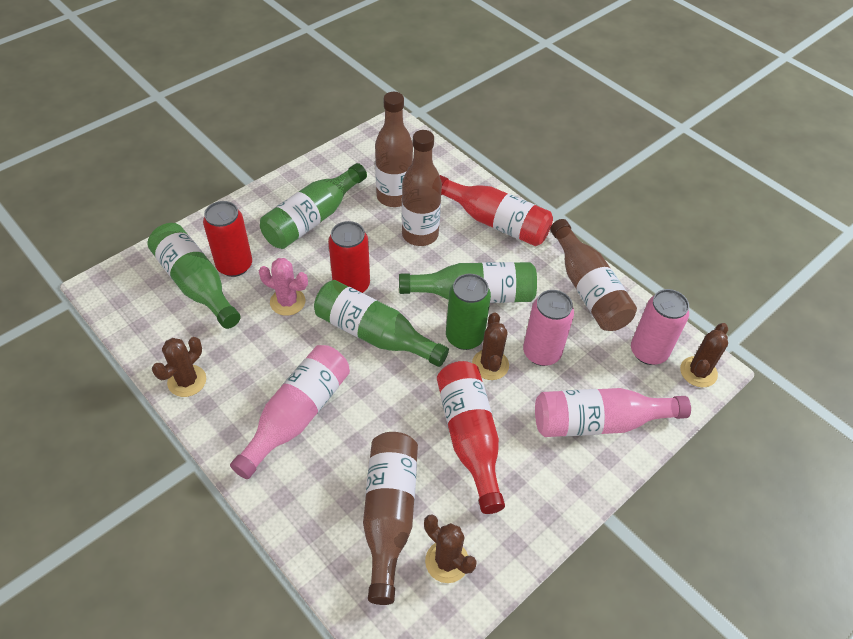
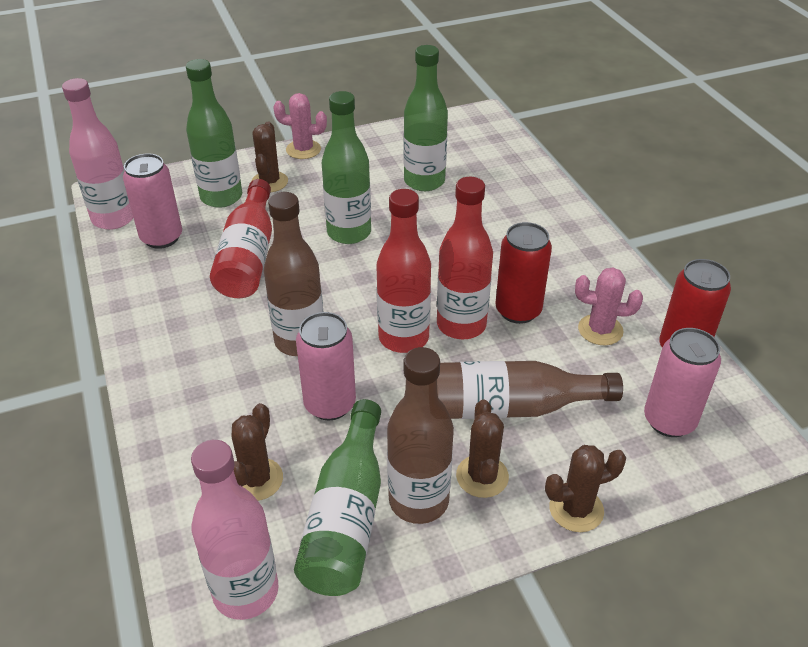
brown bottle: 4 -> 3
green can: 1 -> 0
pink cactus: 1 -> 2
pink can: 2 -> 3
red bottle: 2 -> 3

